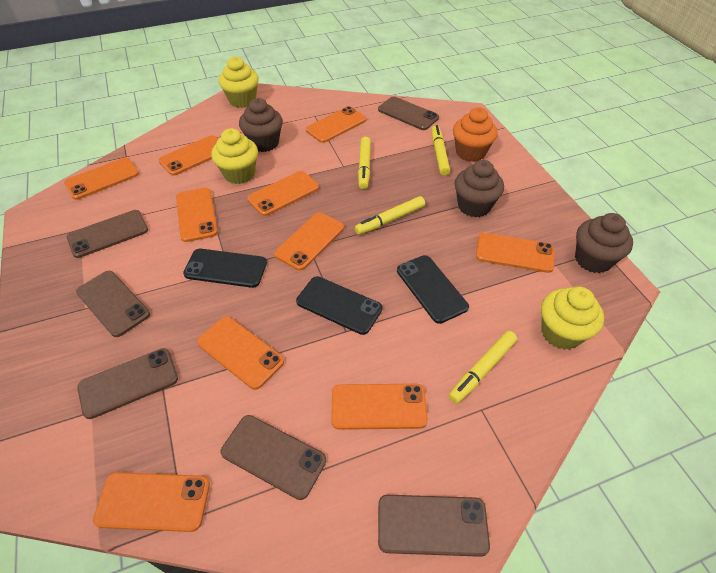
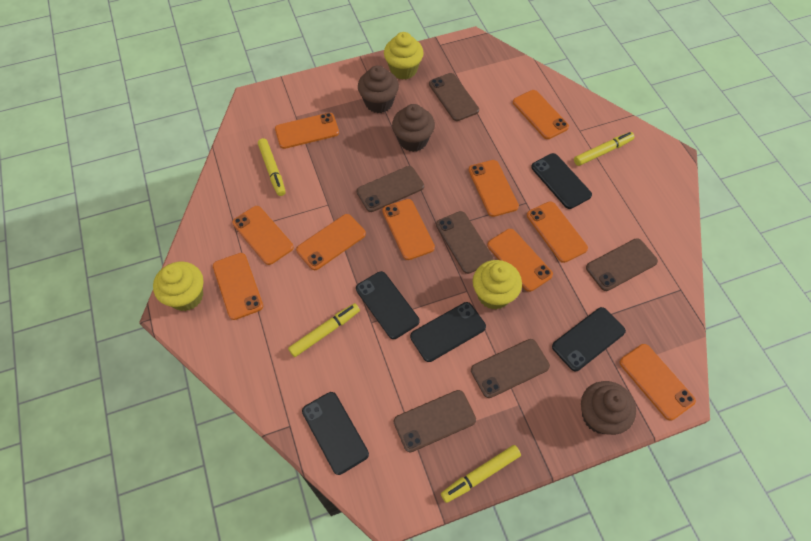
black phone: 3 -> 5
orange cupcake: 1 -> 0

